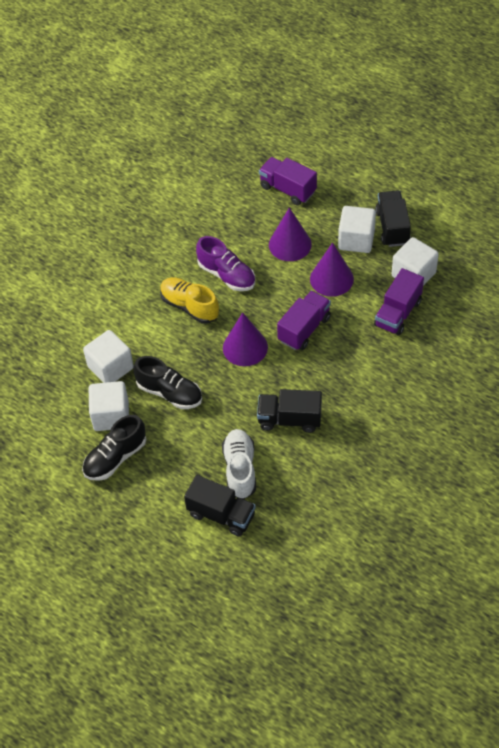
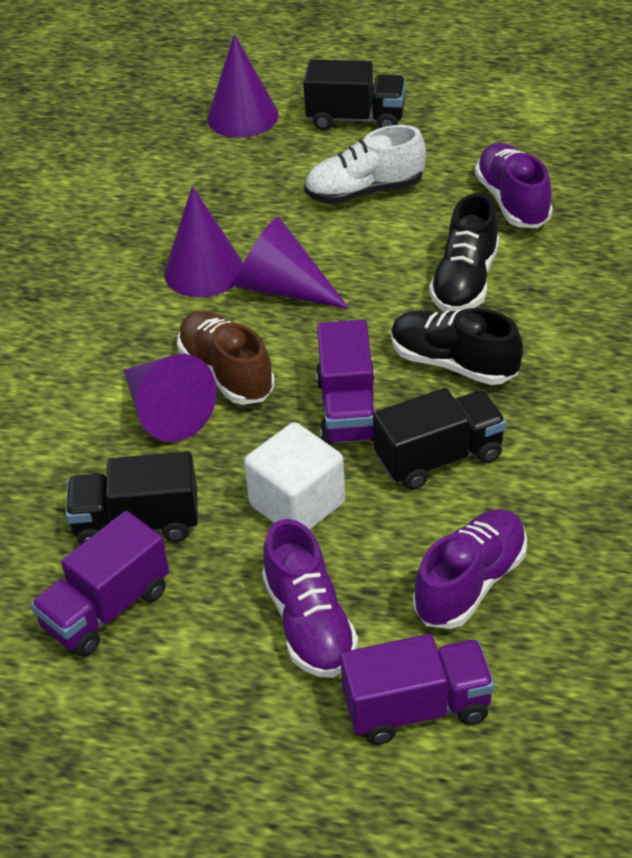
brown shoe: 0 -> 1
purple cone: 3 -> 4
purple shoe: 1 -> 3
white cube: 4 -> 1
yellow shoe: 1 -> 0

